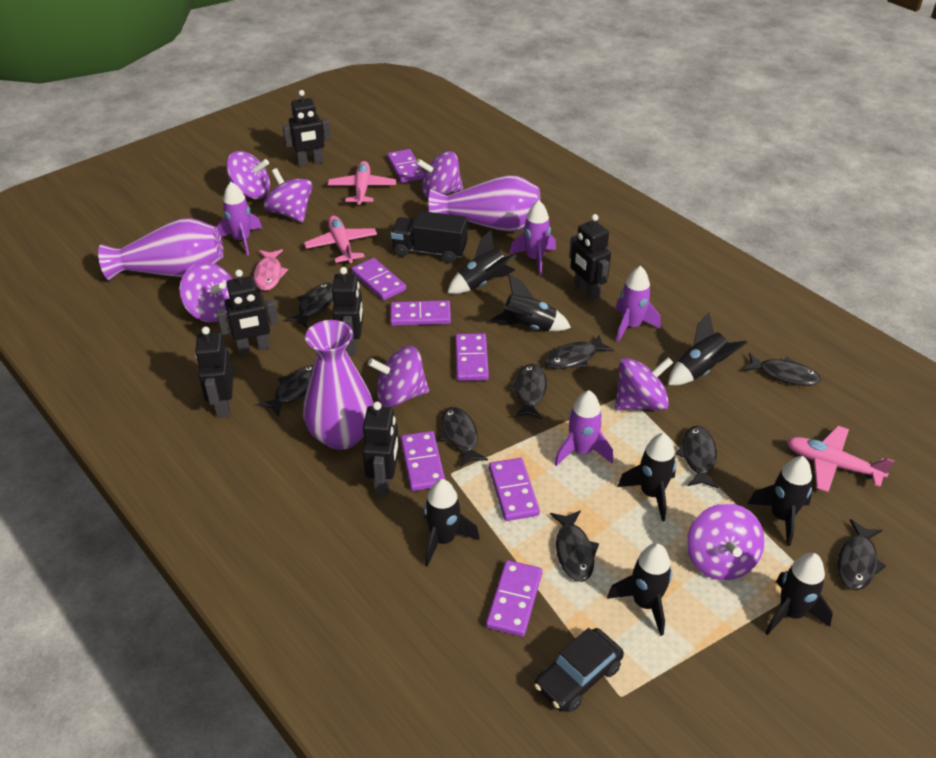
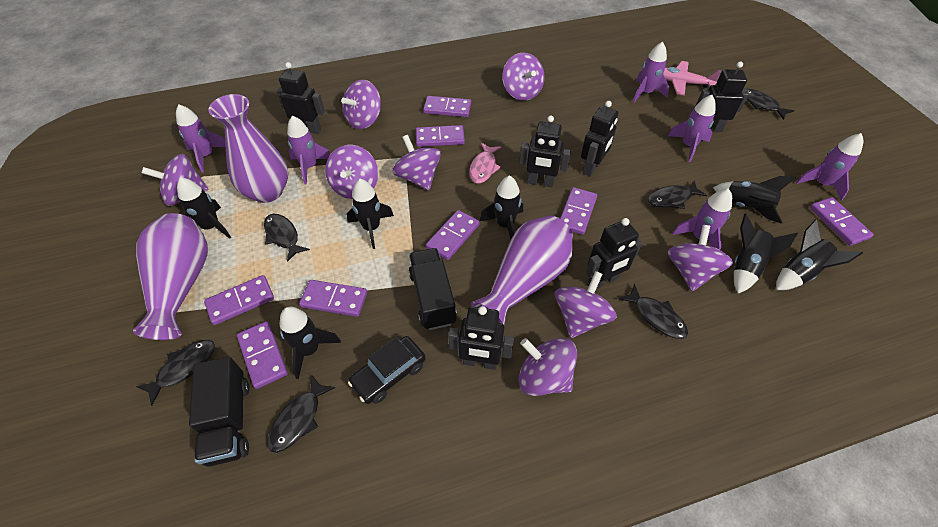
black fish: 9 -> 6
black rocket: 8 -> 7
black truck: 1 -> 2
pink plane: 3 -> 1
purple domino: 7 -> 8
purple rocket: 4 -> 6
purple spinning top: 7 -> 8

